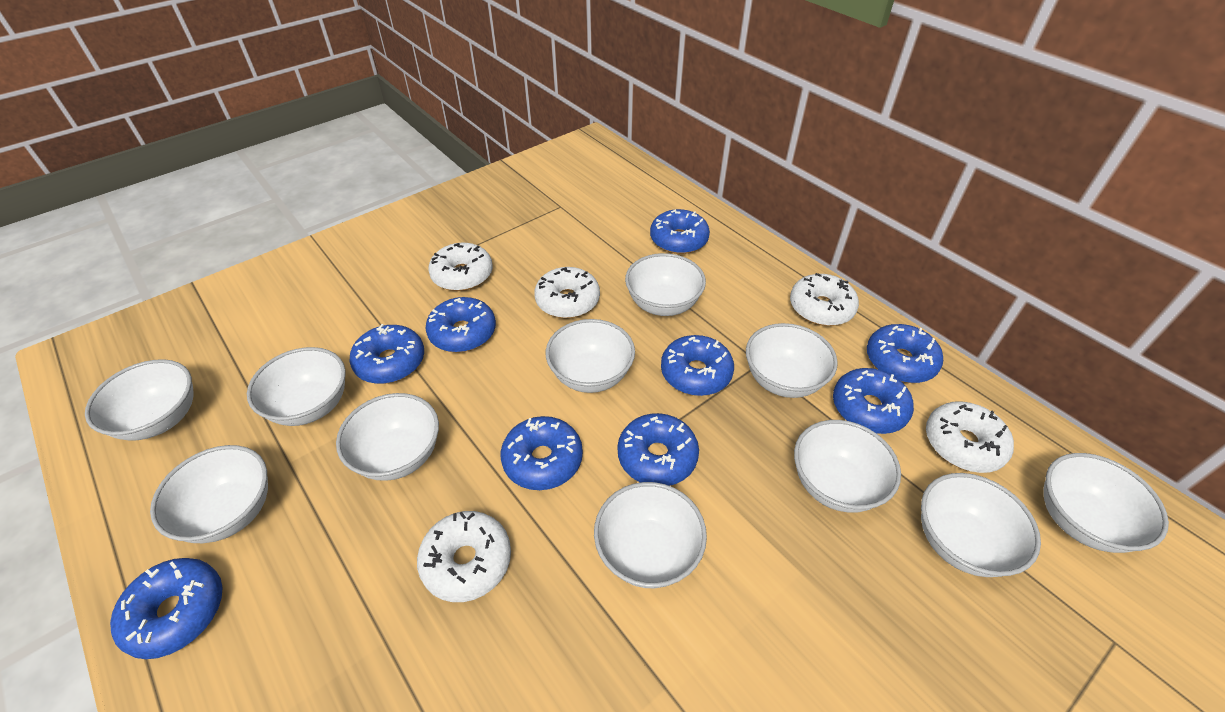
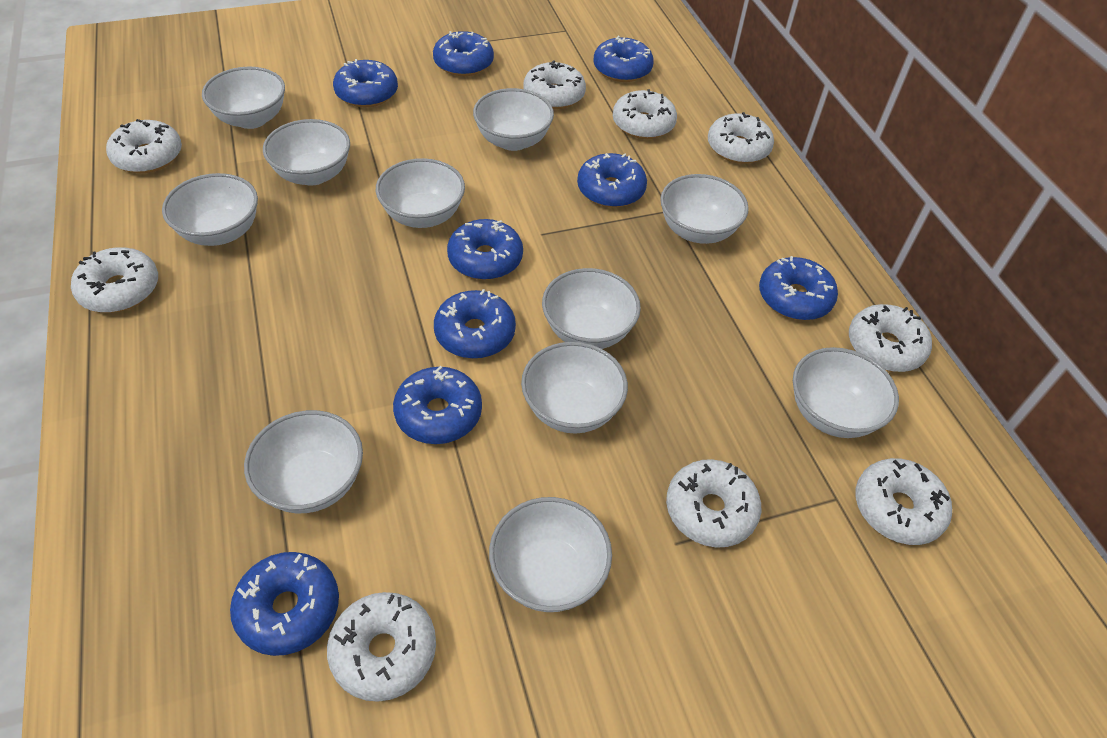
white donut: 5 -> 9

